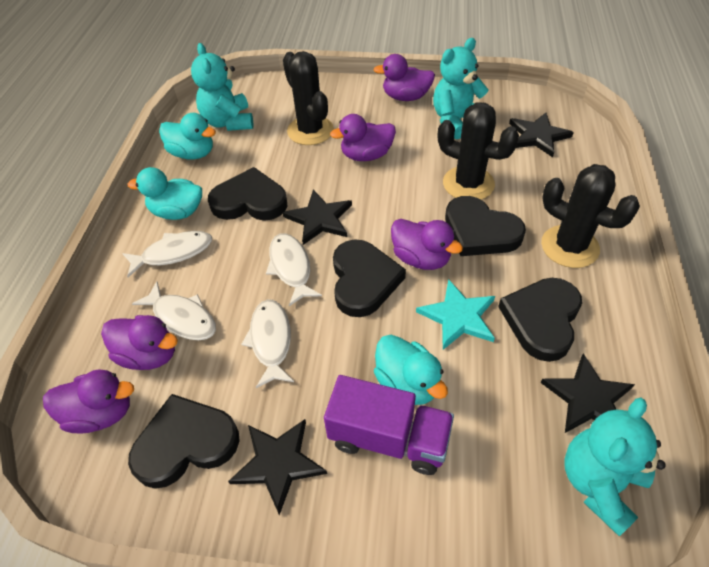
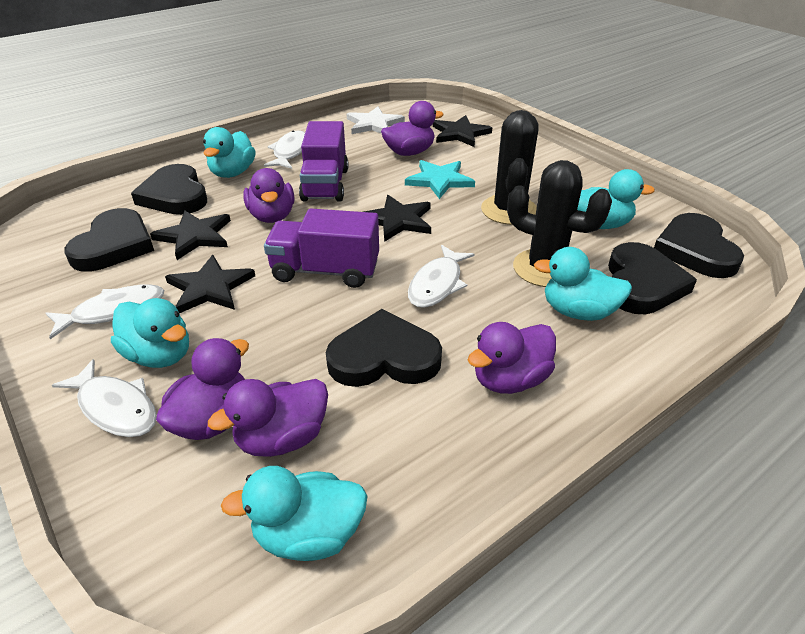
black cactus: 3 -> 2
purple truck: 1 -> 2
turquoise duck: 3 -> 5
turquoise teddy bear: 3 -> 0
white star: 0 -> 1

